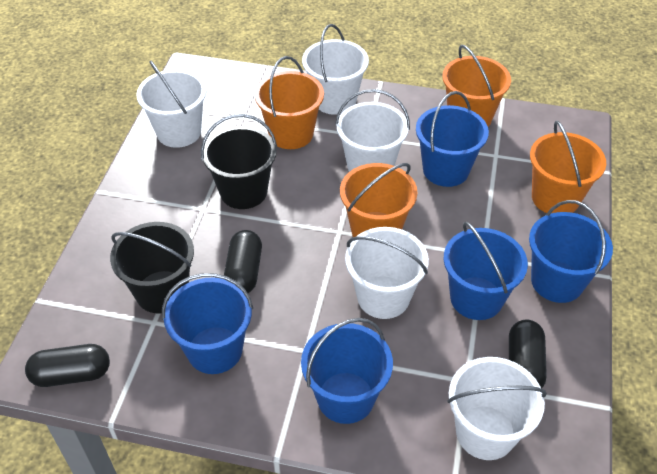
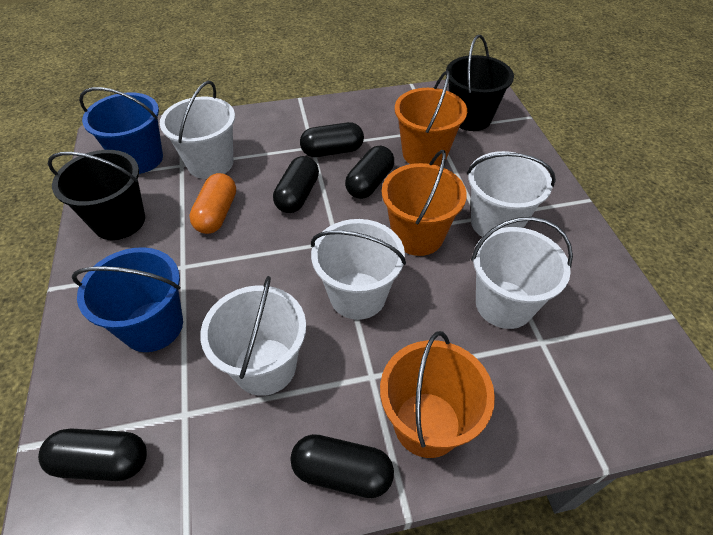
black capsule: 3 -> 5
blue bucket: 5 -> 2
orange bucket: 4 -> 3
orange capsule: 0 -> 1

